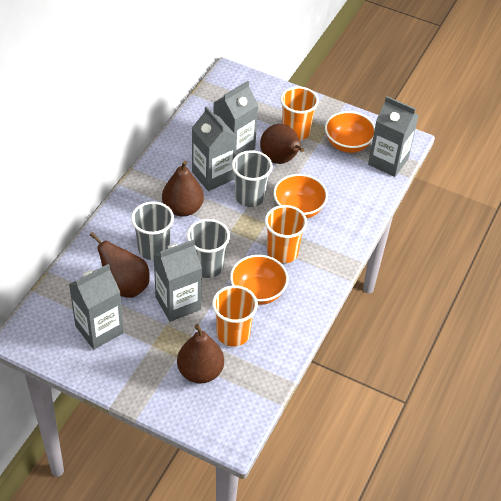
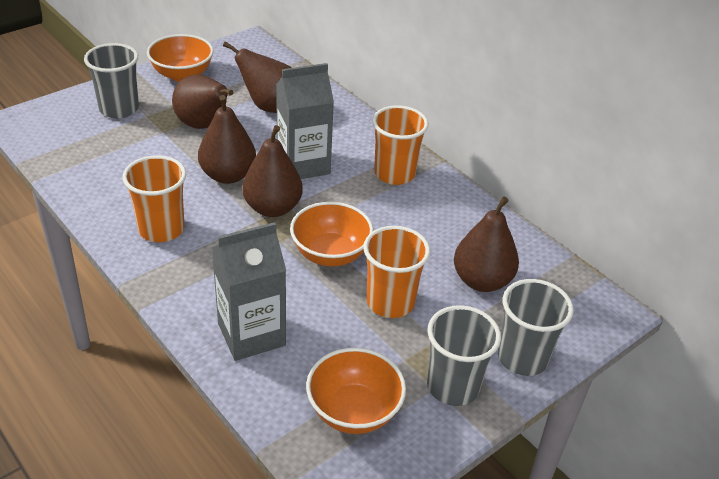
brown pear: 4 -> 5
grey carton: 5 -> 2

